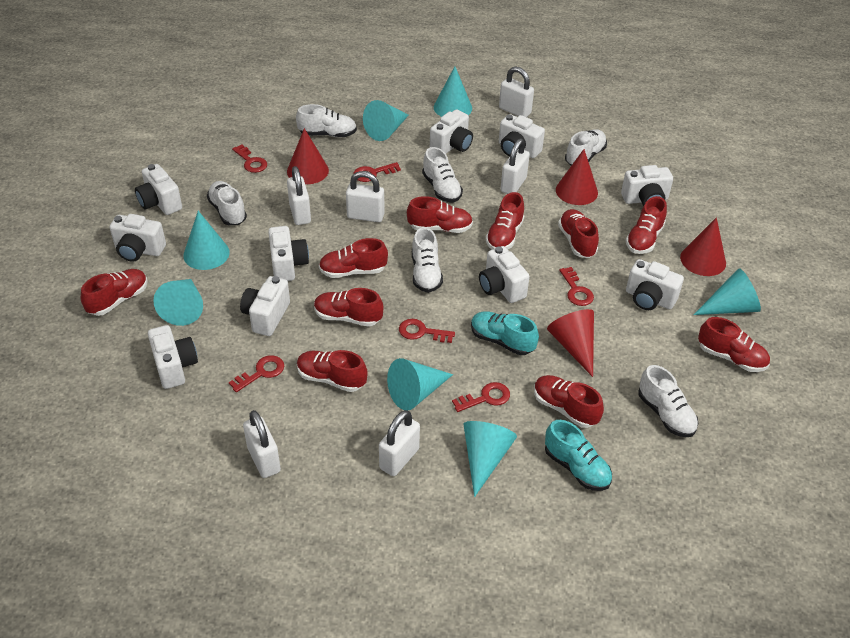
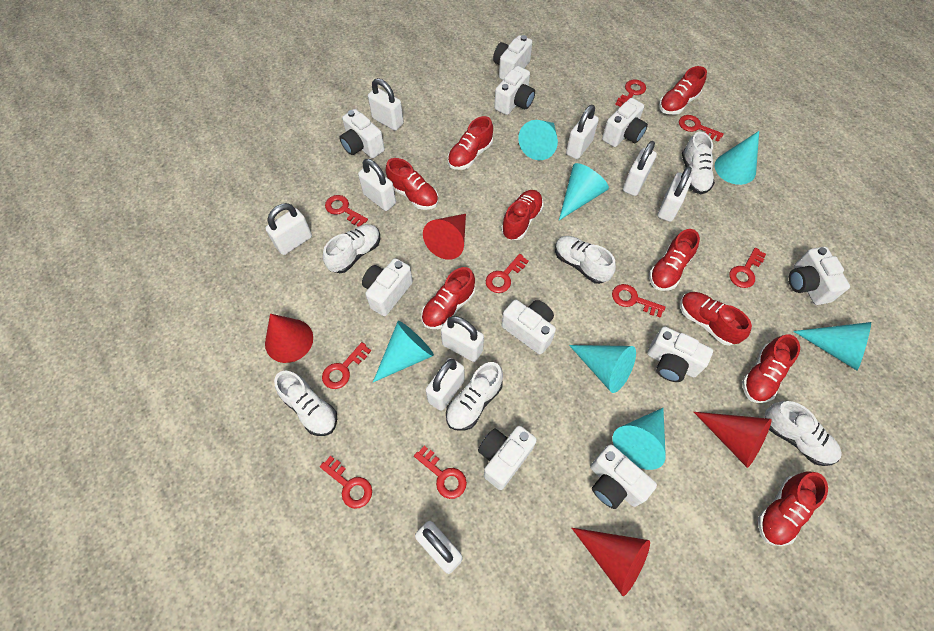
red key: 6 -> 9
red shoe: 10 -> 9
turquoise shoe: 2 -> 0
white padlock: 6 -> 9

